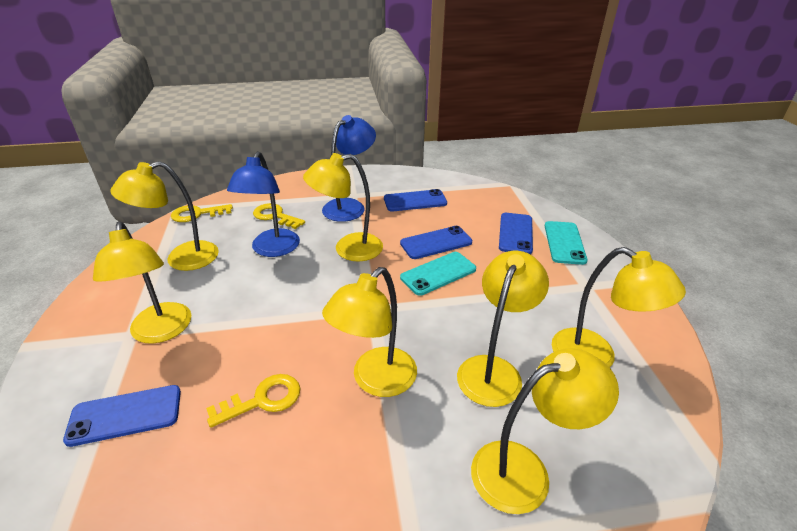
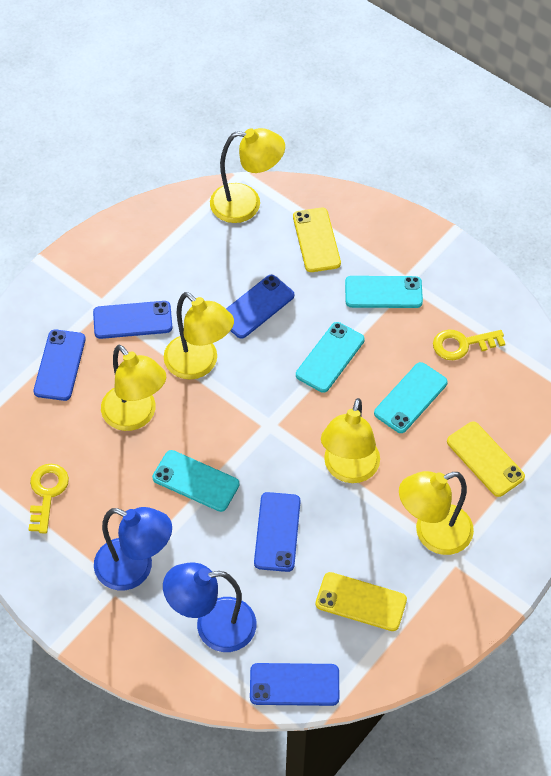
blue phone: 4 -> 5
turquoise phone: 2 -> 4
yellow key: 3 -> 2
yellow lamp: 7 -> 5
yellow phone: 0 -> 3

